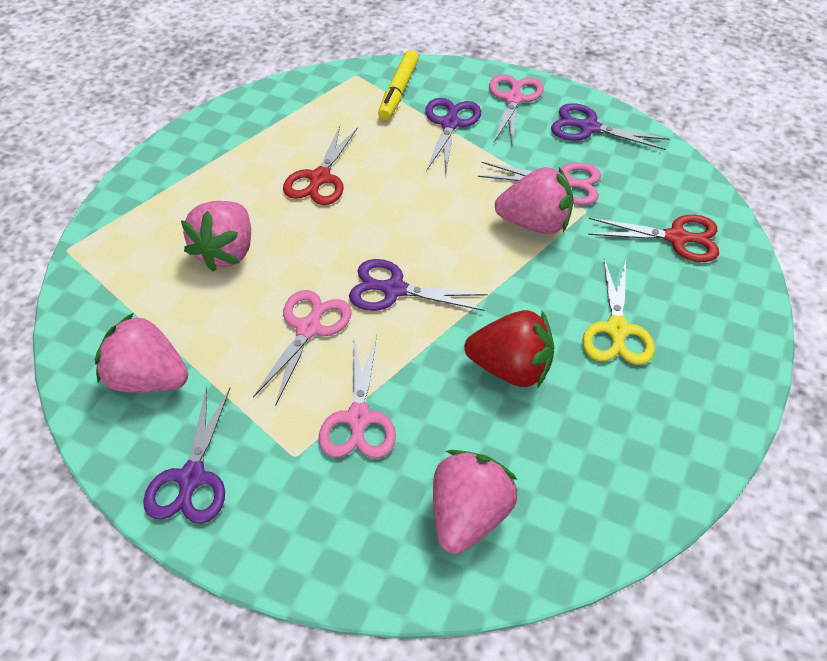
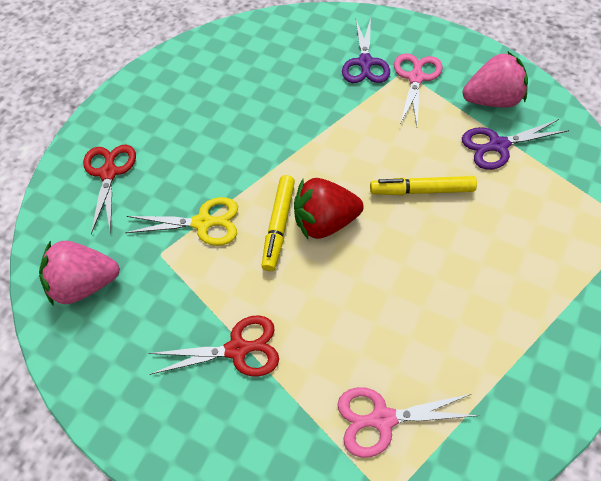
pink scissors: 4 -> 2
pink strawberry: 4 -> 2
purple scissors: 4 -> 2
yellow marker: 1 -> 2

